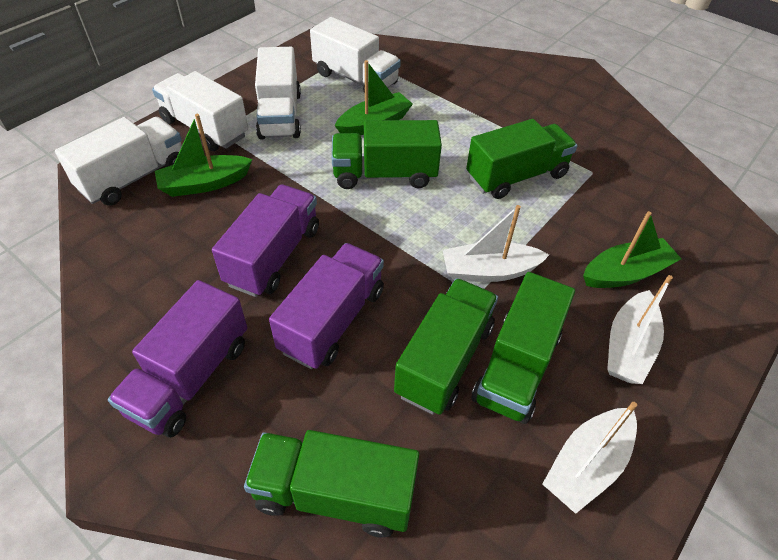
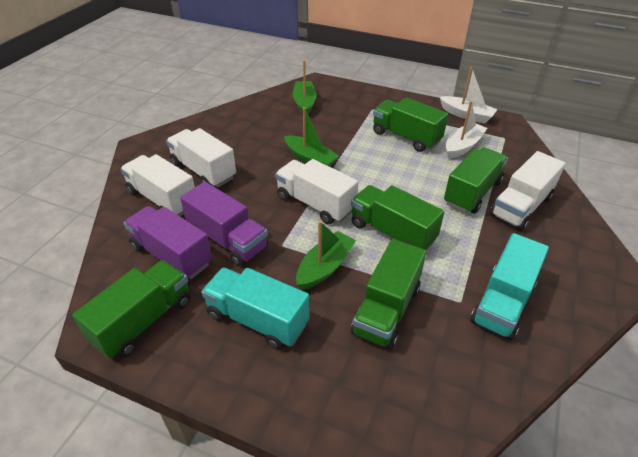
purple truck: 3 -> 2
turquoise truck: 0 -> 2
white boat: 3 -> 2

